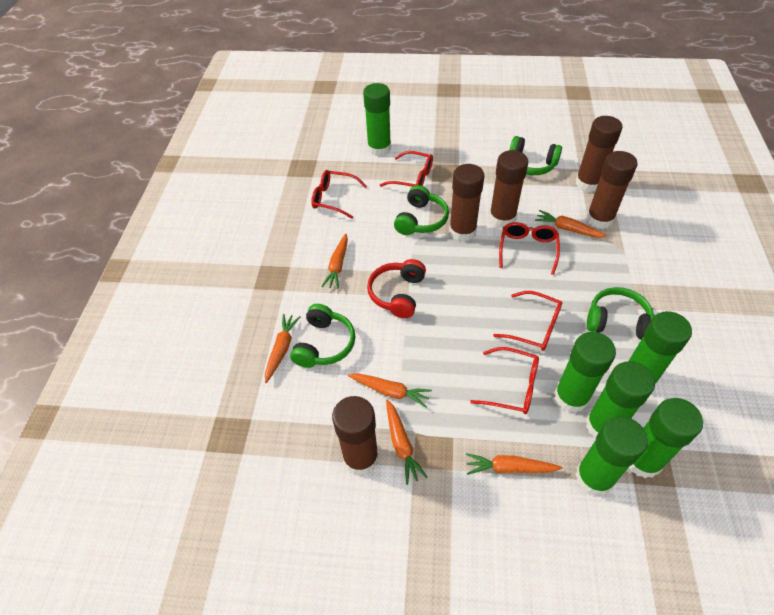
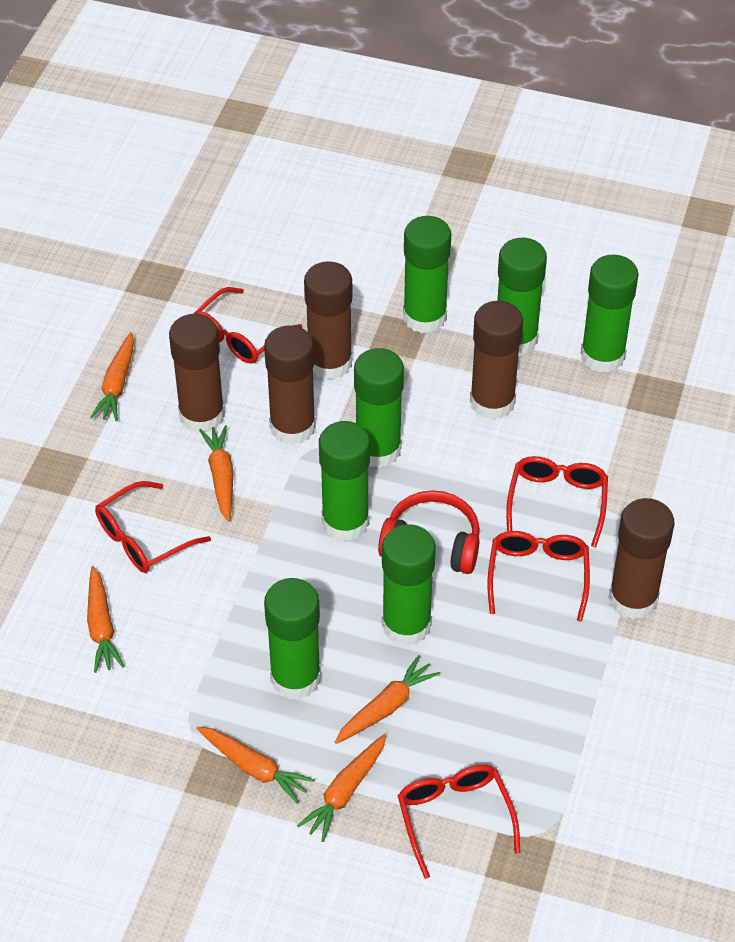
green glue stick: 6 -> 7
green headphones: 4 -> 0

